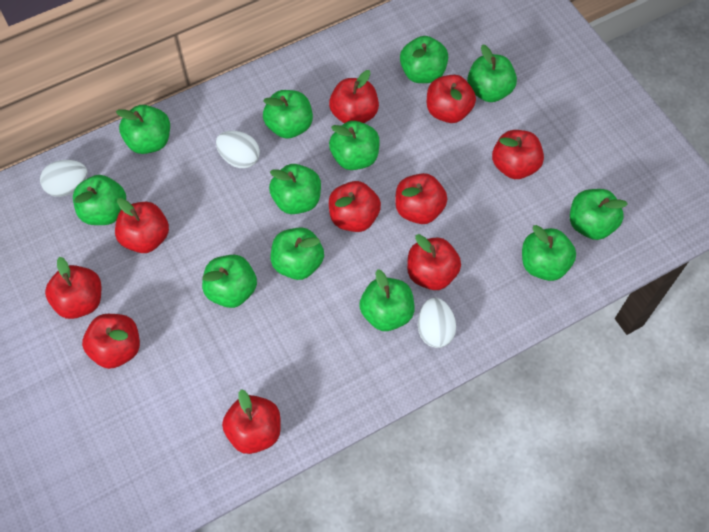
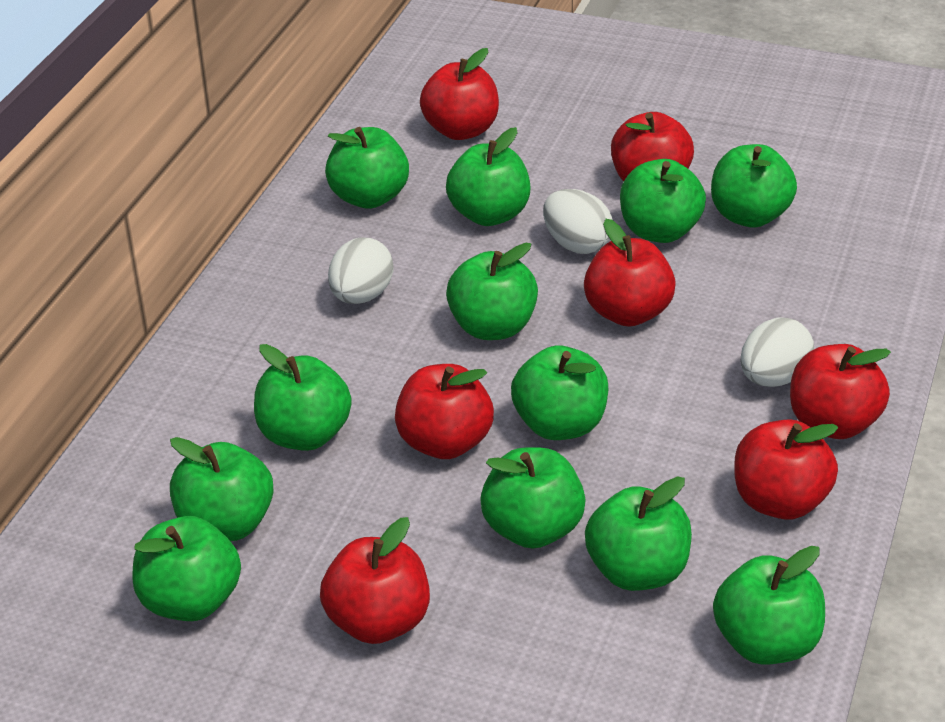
red apple: 10 -> 7

